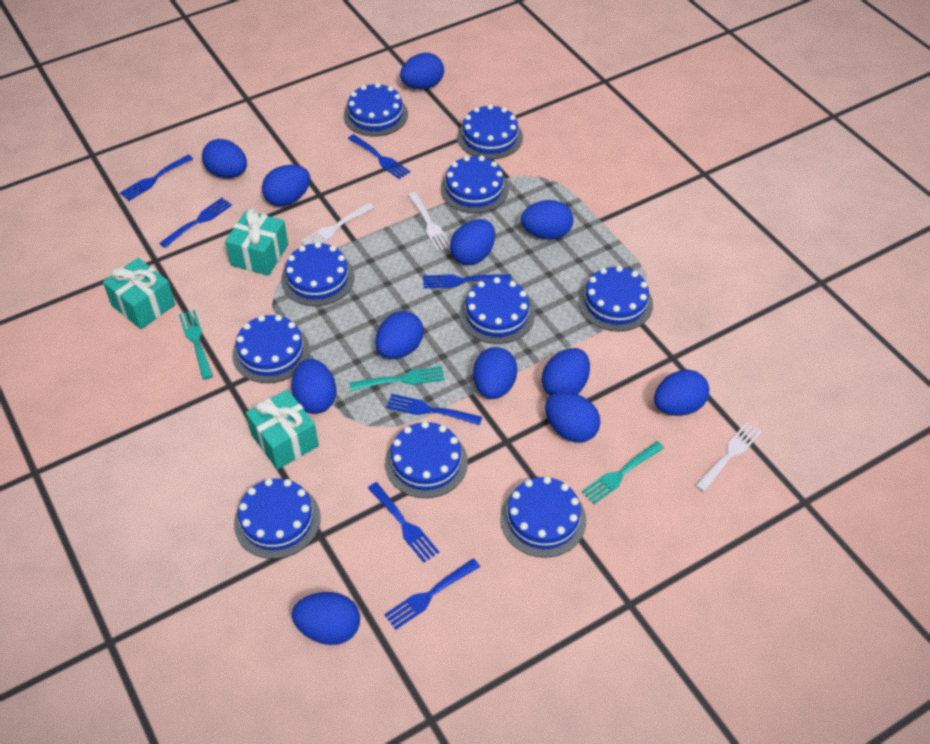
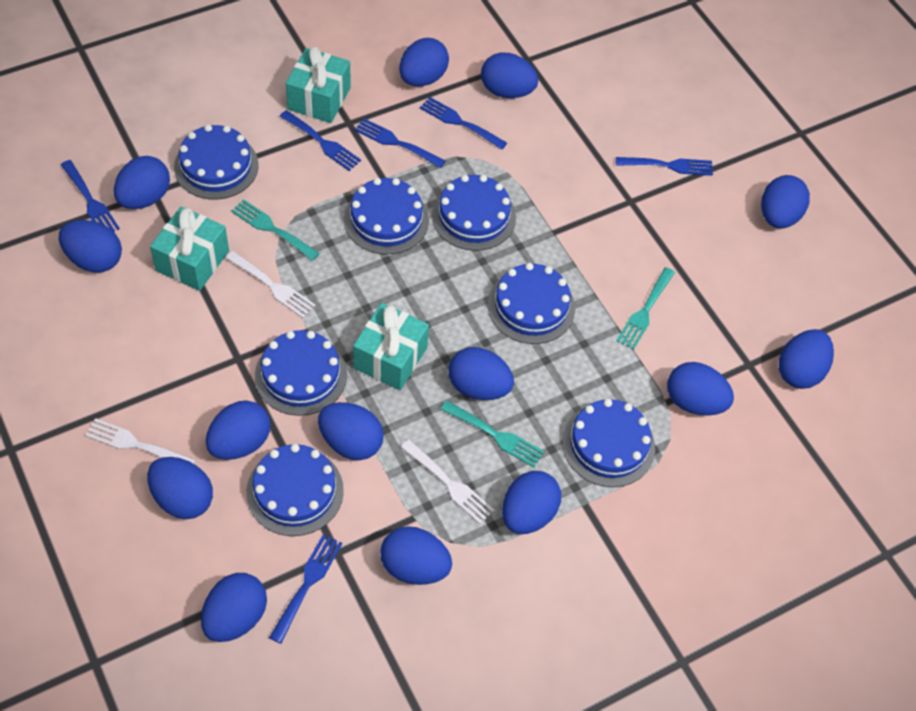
blue cake: 10 -> 7
blue egg: 12 -> 14
blue fork: 7 -> 6

